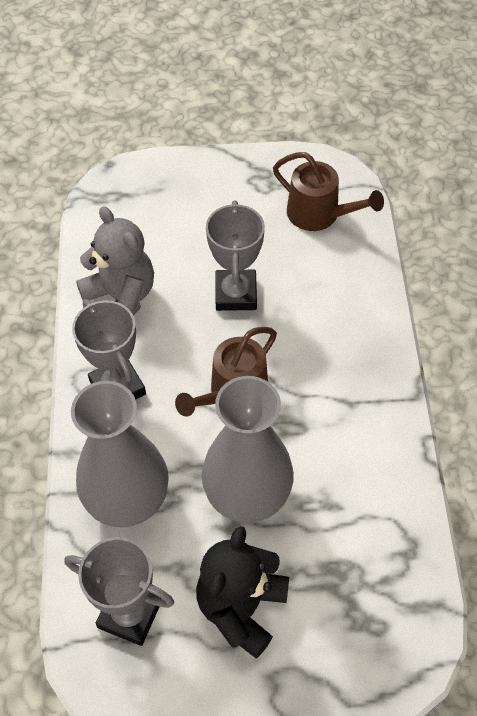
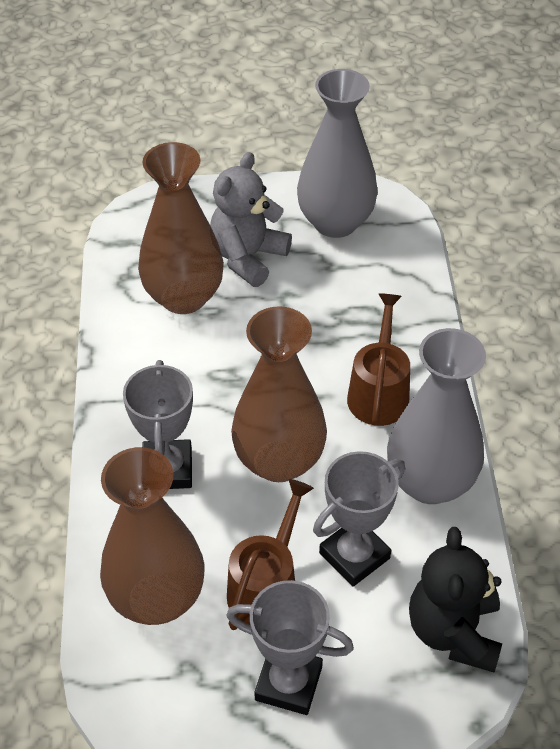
brown vase: 0 -> 3

